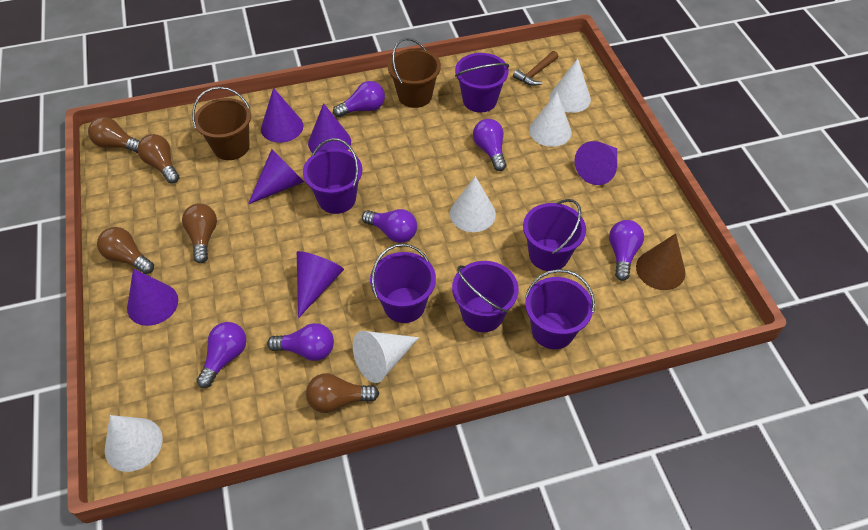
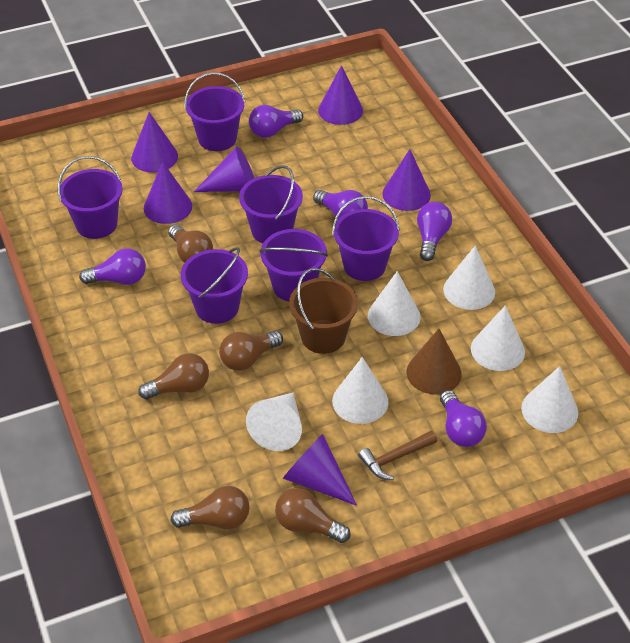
brown bucket: 2 -> 1
purple light bulb: 6 -> 5
white cone: 5 -> 6

